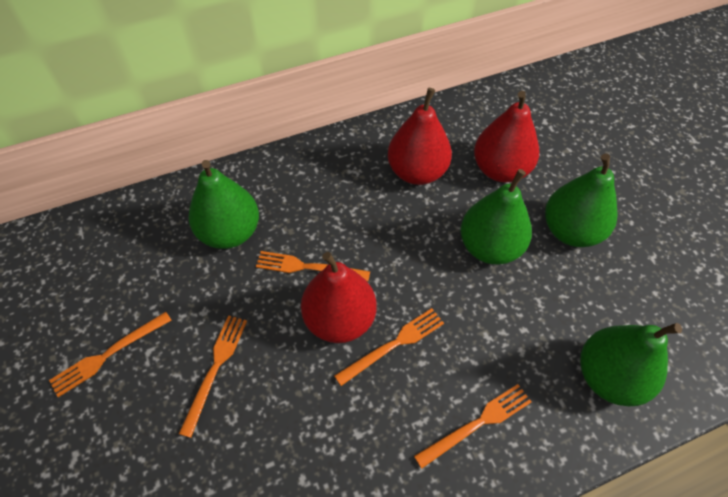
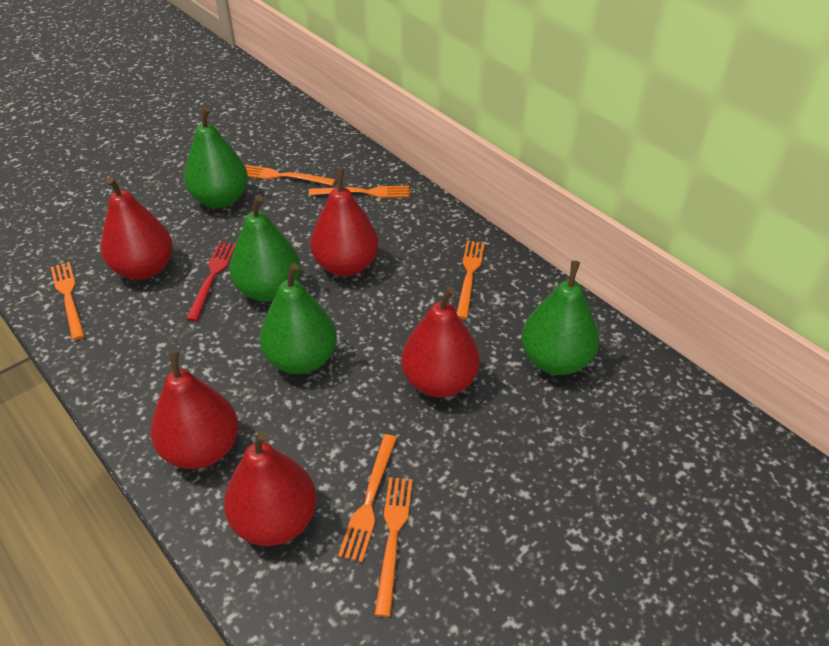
orange fork: 5 -> 6
red fork: 0 -> 1
red pear: 3 -> 5

